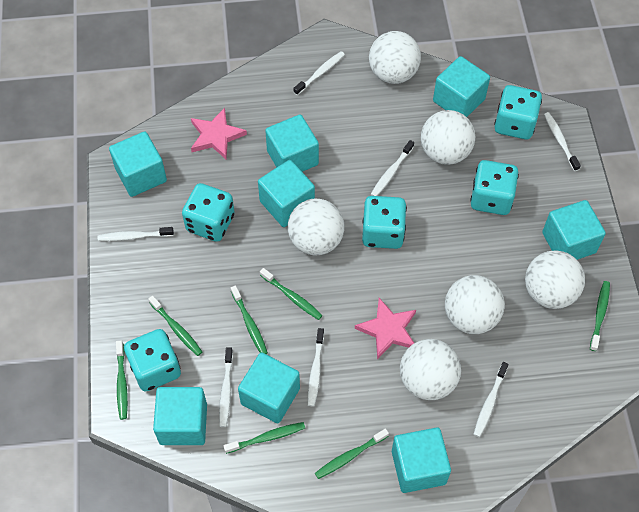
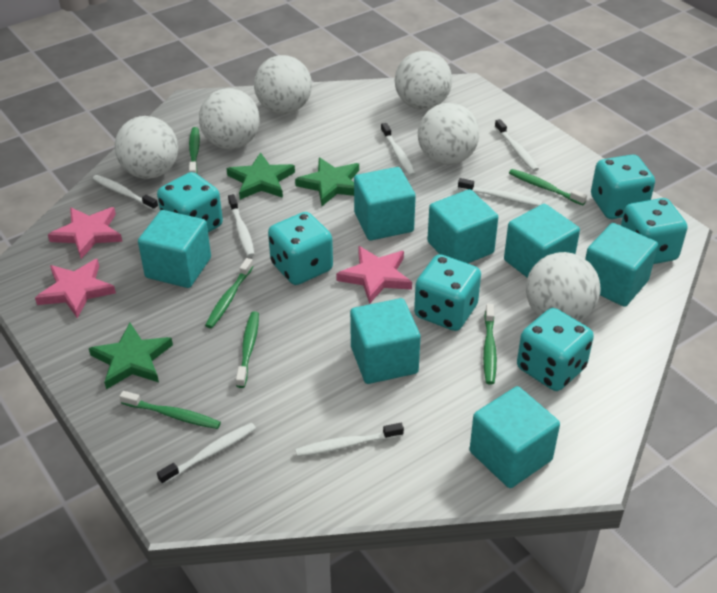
green star: 0 -> 3
green toothbrush: 7 -> 6
pink star: 2 -> 3
turquoise cube: 8 -> 7
turquoise dice: 5 -> 6

